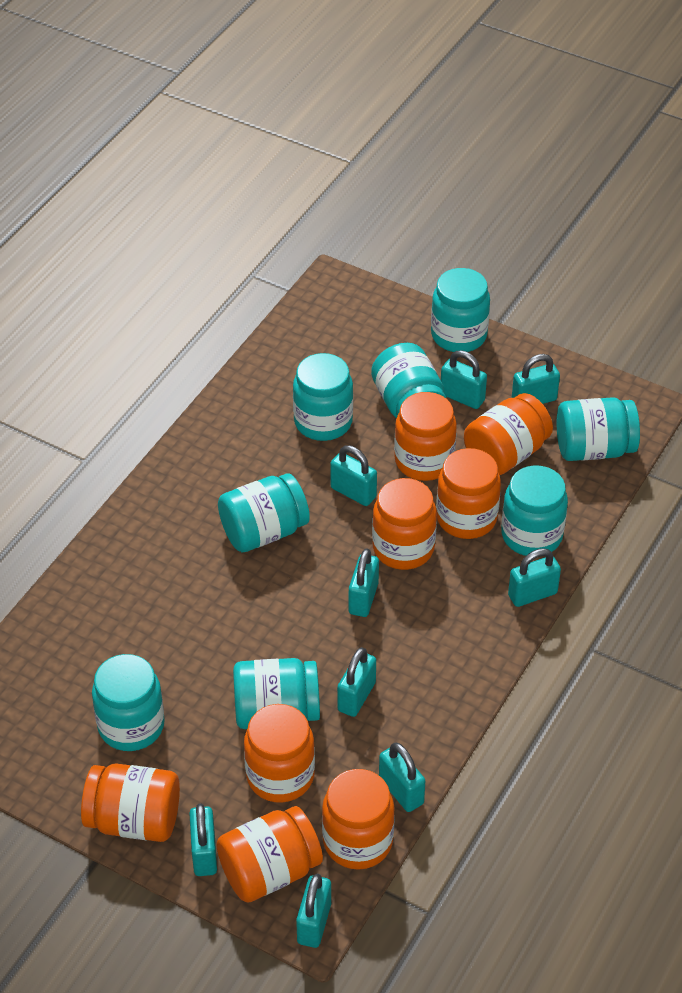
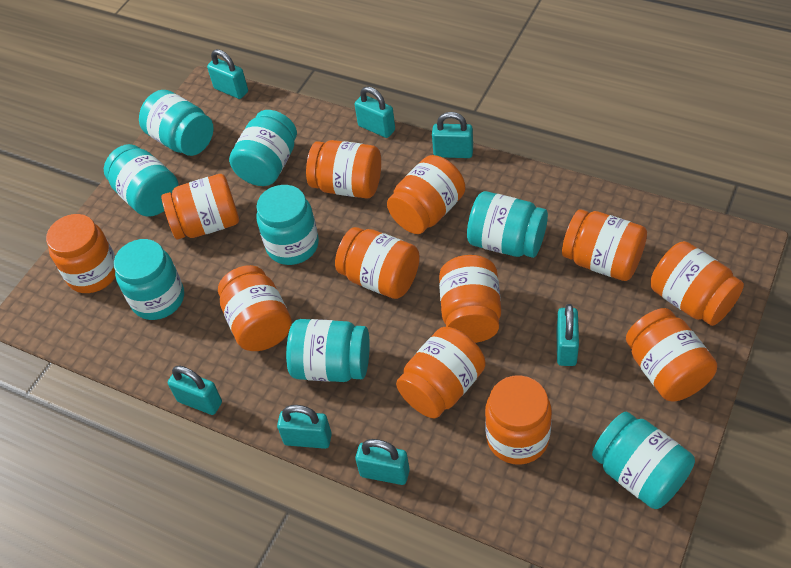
orange jar: 8 -> 12
turquoise padlock: 9 -> 7

